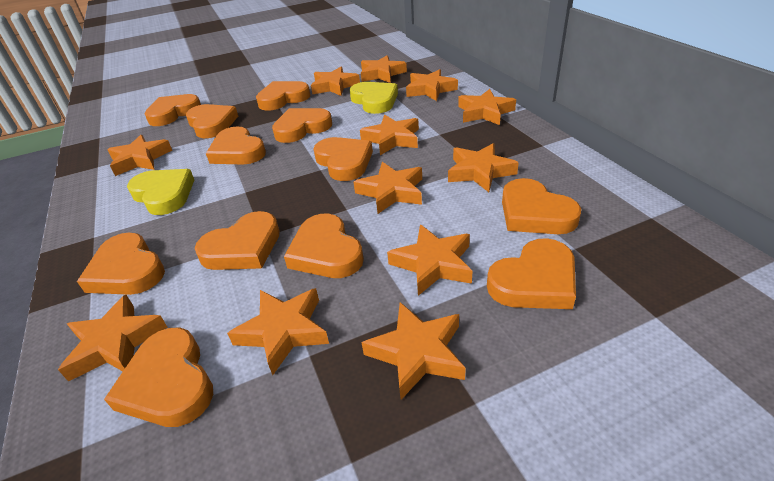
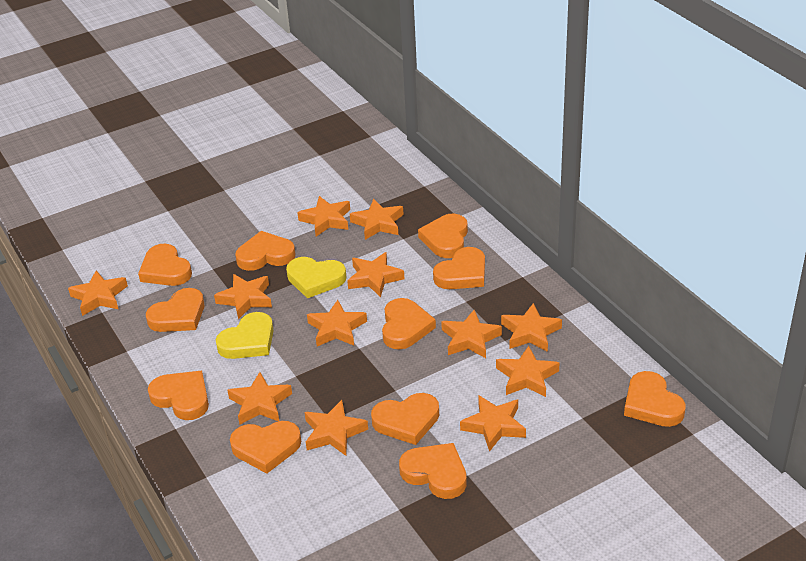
orange heart: 12 -> 11

